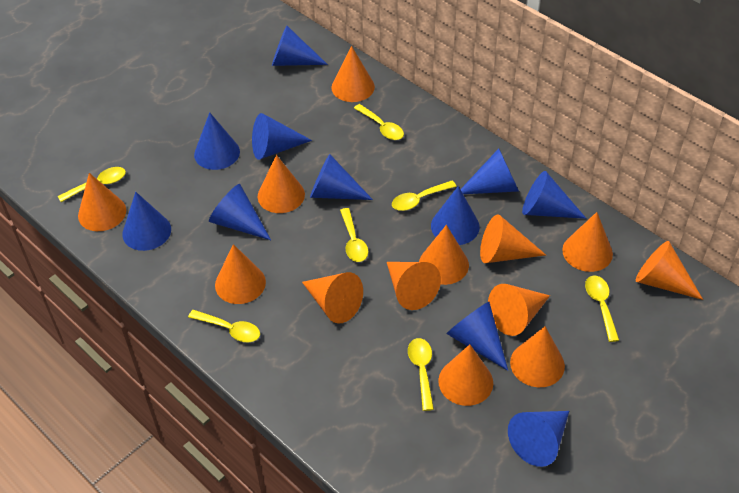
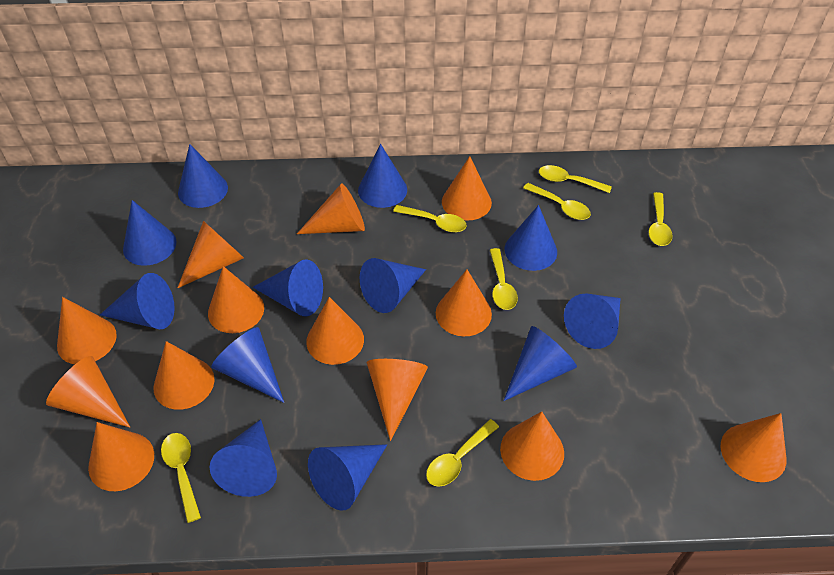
blue cone: 11 -> 12

